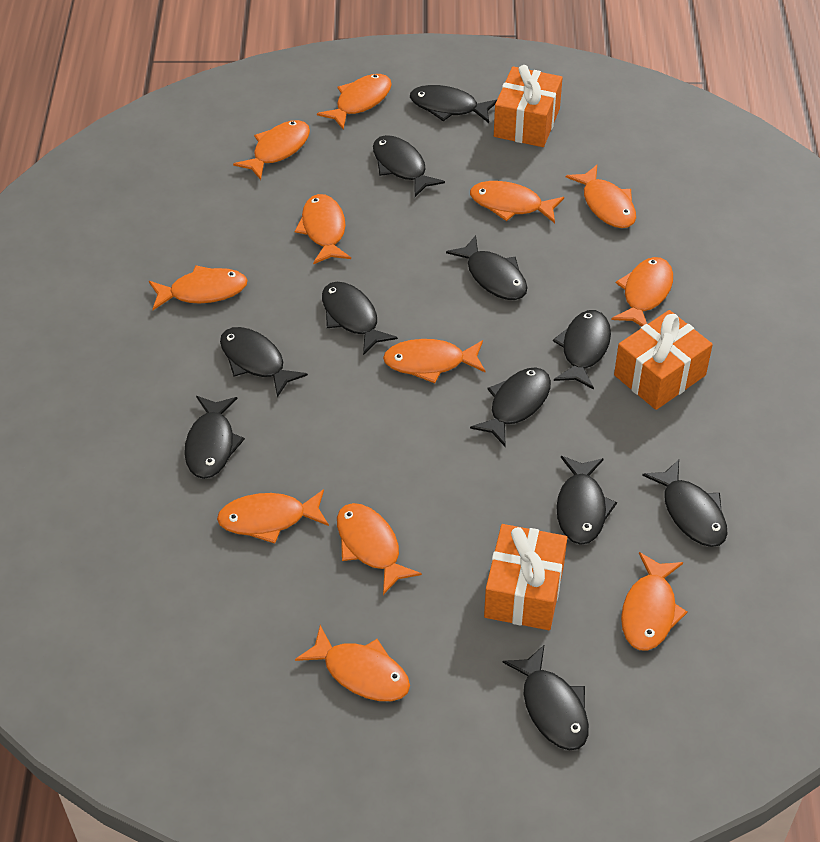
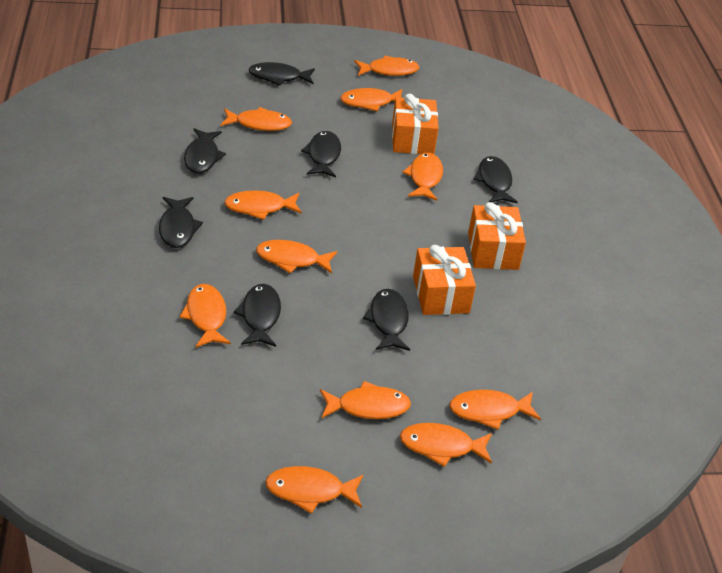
black fish: 11 -> 7
orange fish: 12 -> 11

